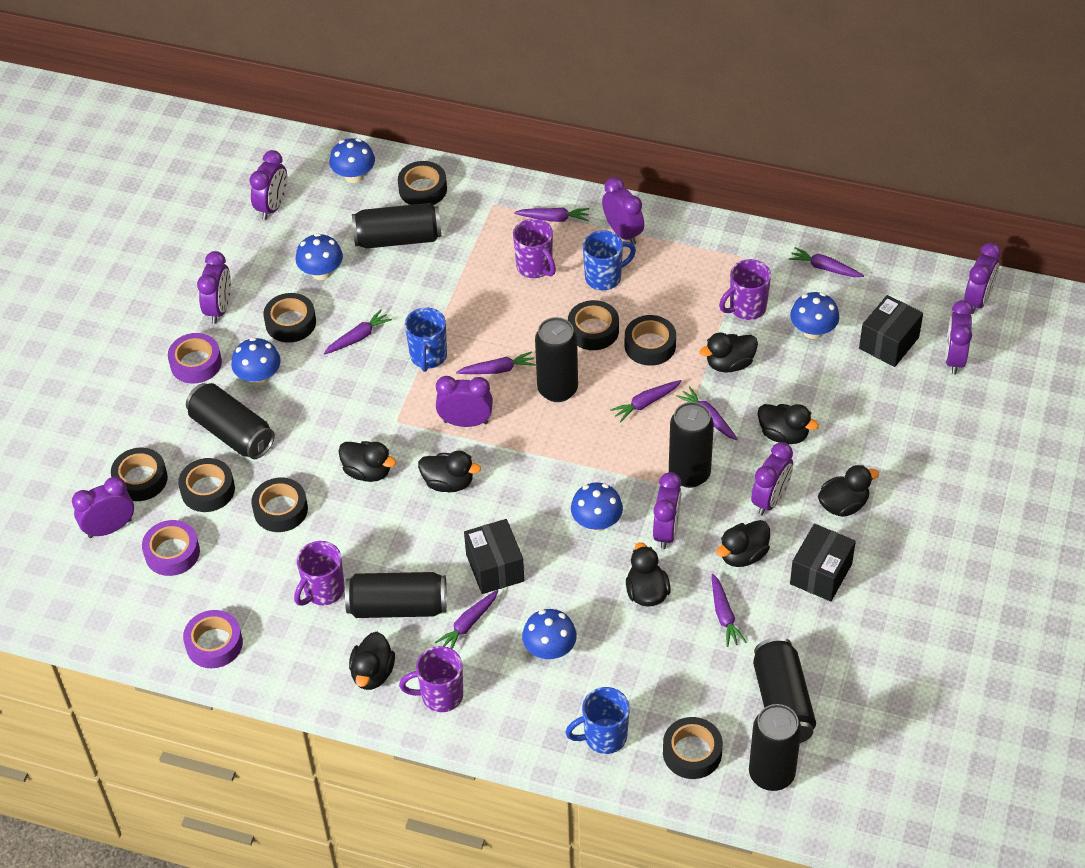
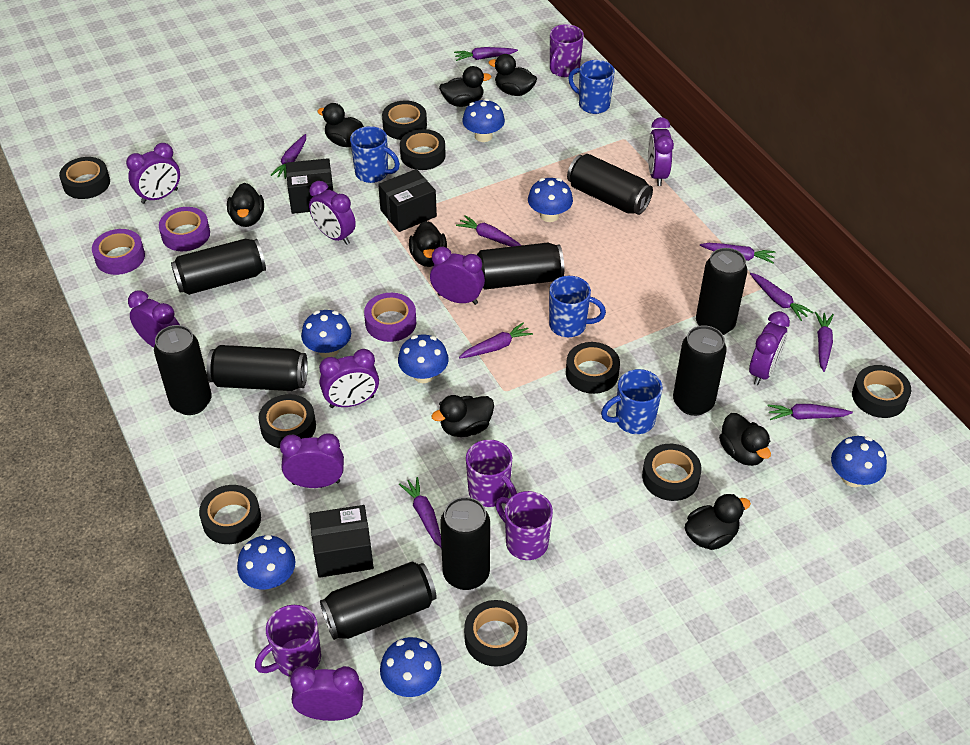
black can: 7 -> 9
black tape: 8 -> 9
blue mug: 3 -> 4
blue mushroom: 6 -> 7
purple carrot: 8 -> 9

